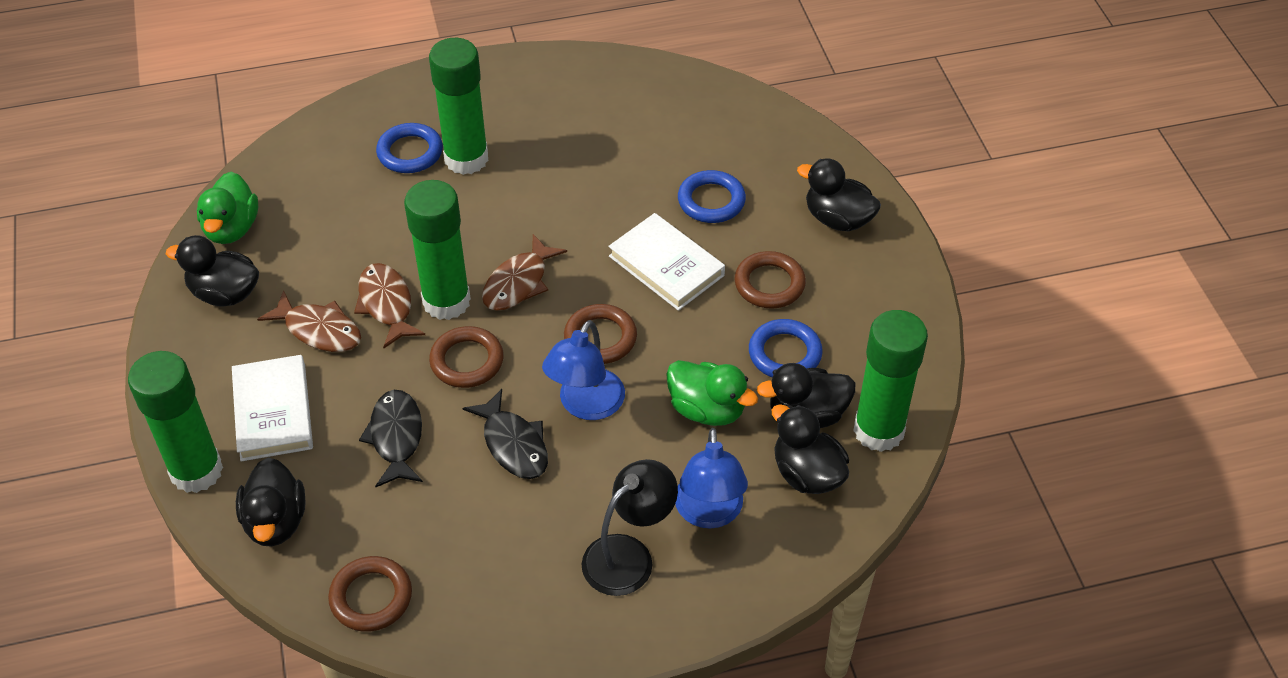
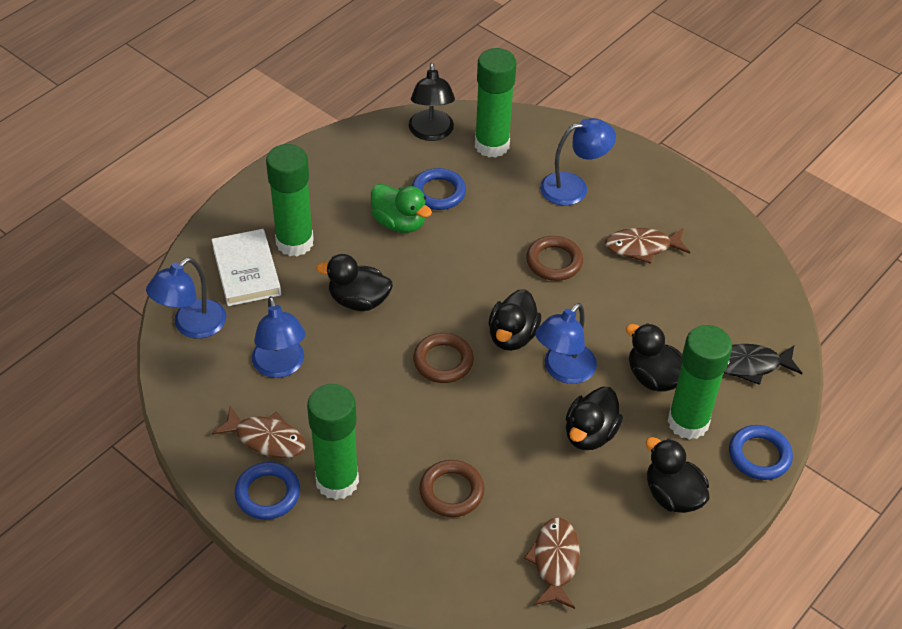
black fish: 2 -> 1
blue lamp: 2 -> 4
brown ring: 4 -> 3
green duck: 2 -> 1
white book: 2 -> 1

